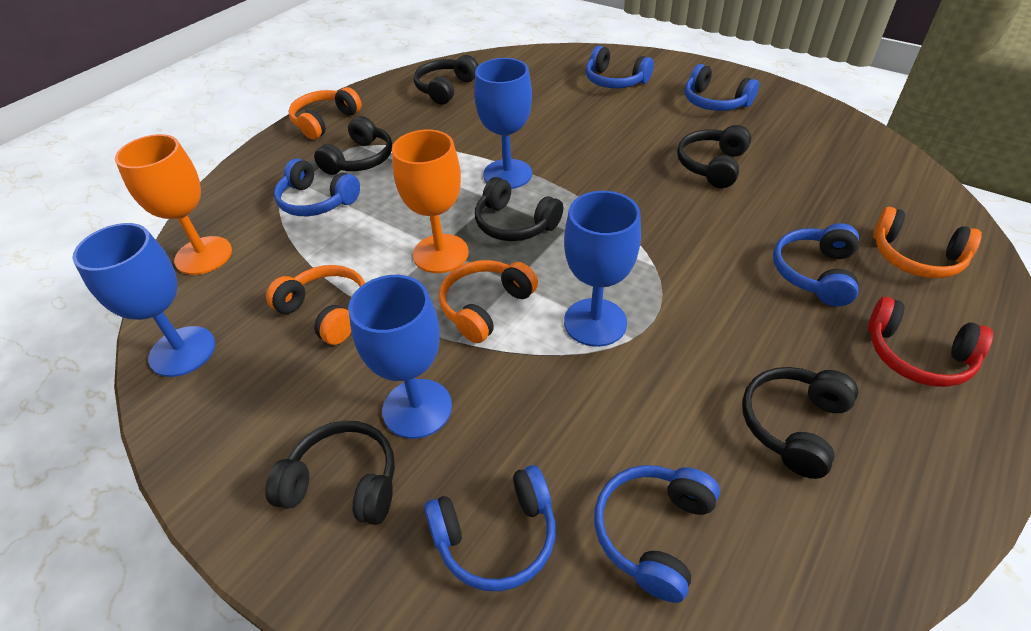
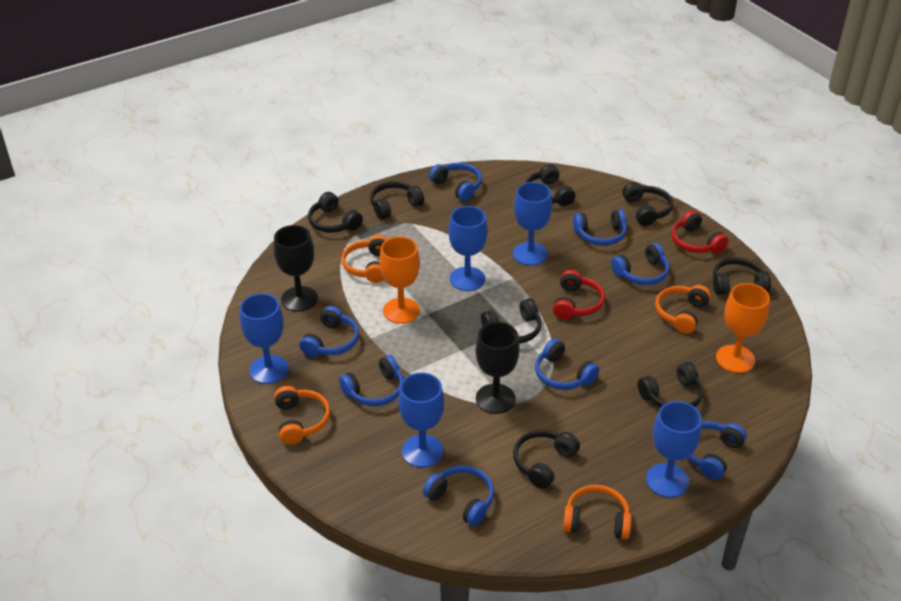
black goblet: 0 -> 2
black headphones: 6 -> 8
blue goblet: 4 -> 5
blue headphones: 6 -> 8
red headphones: 1 -> 2

